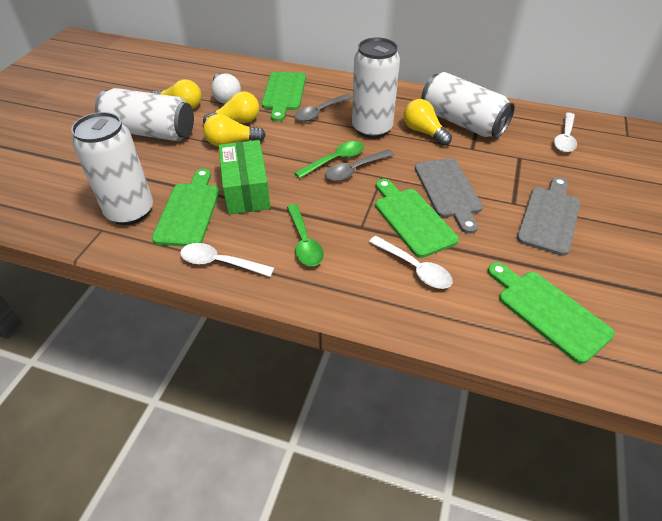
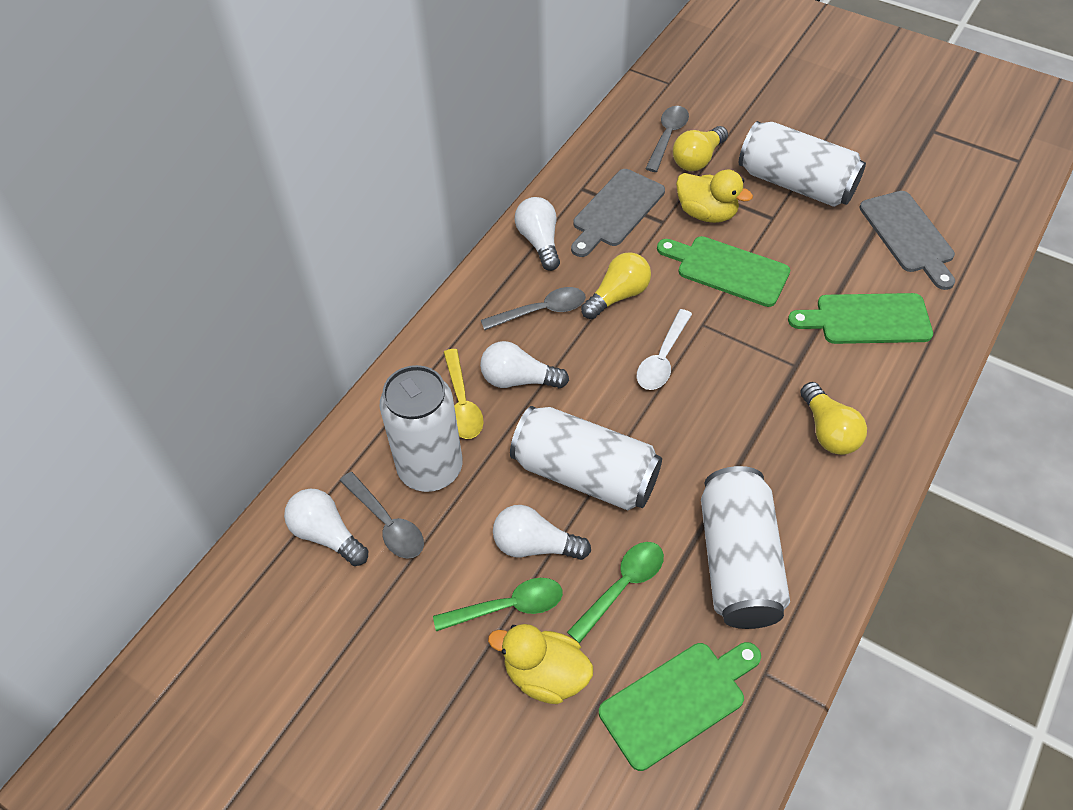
green box: 1 -> 0
green cutting board: 4 -> 3
grey spoon: 2 -> 3
white light bulb: 1 -> 4
white spoon: 3 -> 1
yellow duck: 0 -> 2
yellow light bulb: 4 -> 3
yellow spoon: 0 -> 1

